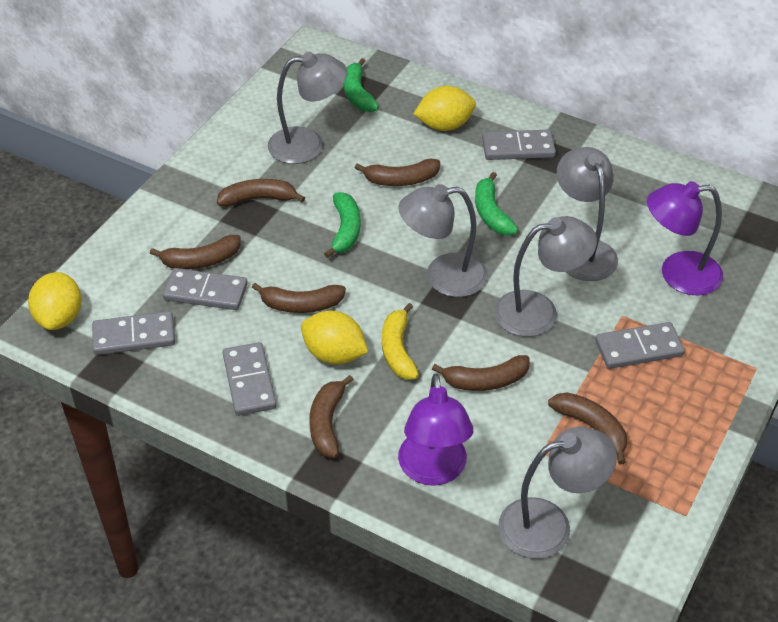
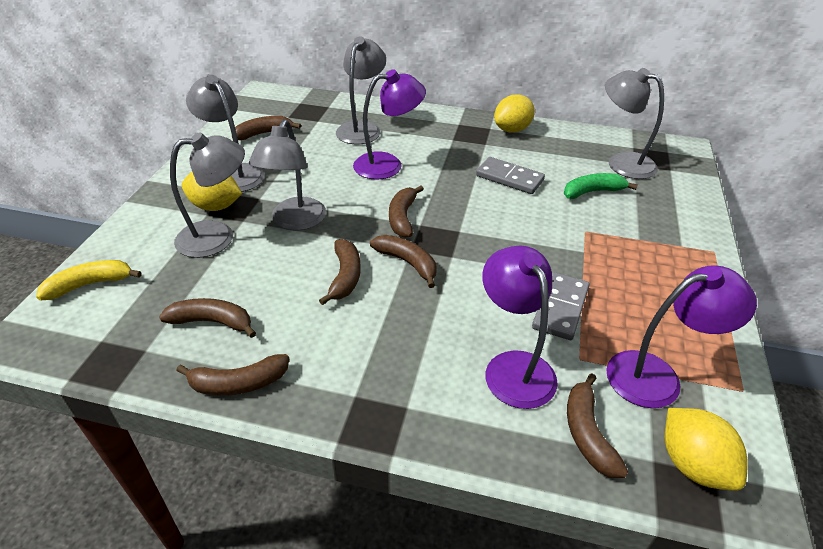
green banana: 3 -> 1
grey domino: 5 -> 2
purple lamp: 2 -> 3

